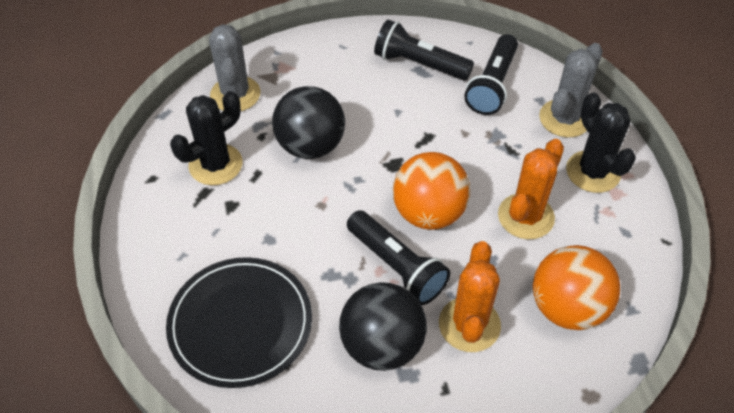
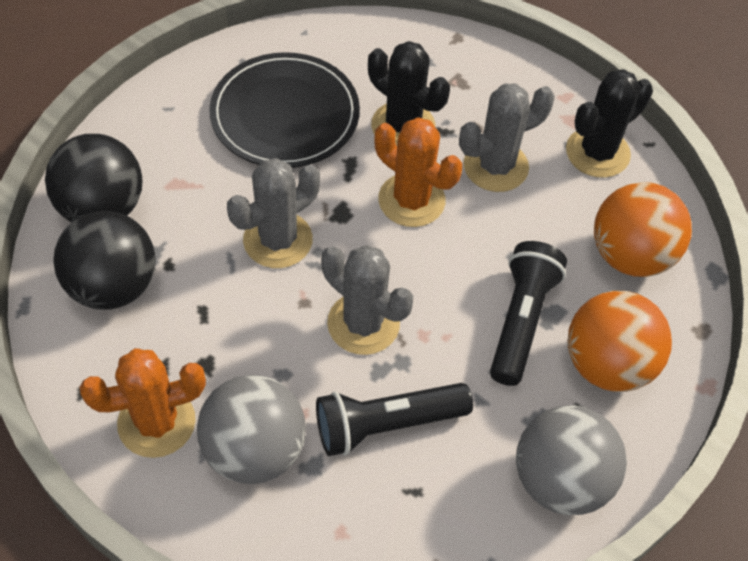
black flashlight: 3 -> 2
grey ball: 0 -> 2
grey cactus: 2 -> 3

